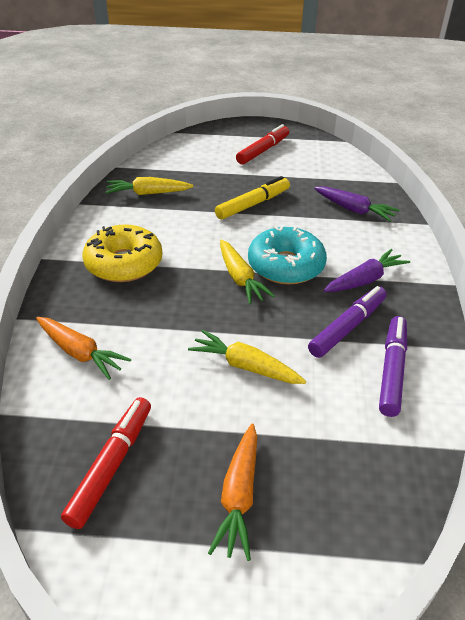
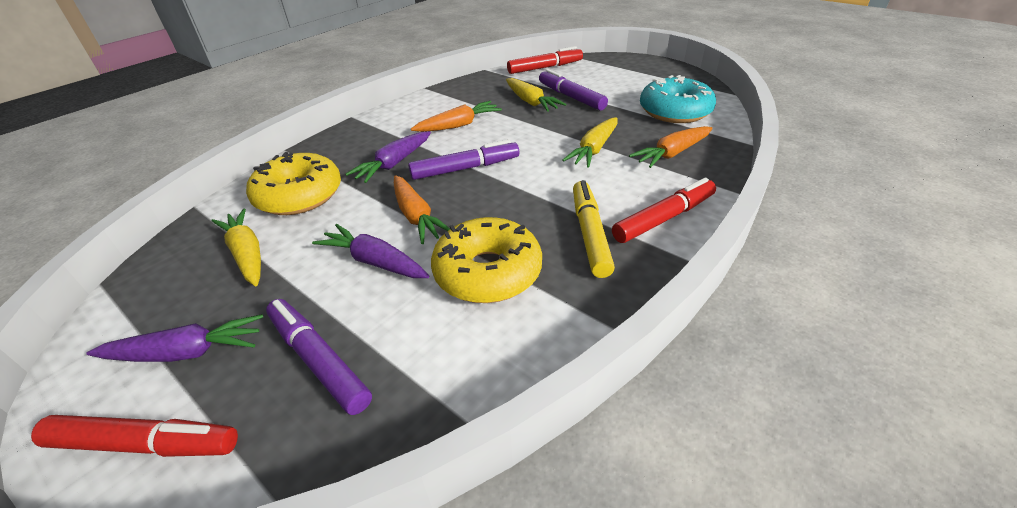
orange carrot: 2 -> 3
purple carrot: 2 -> 3
purple marker: 2 -> 3
red marker: 2 -> 3
yellow donut: 1 -> 2

